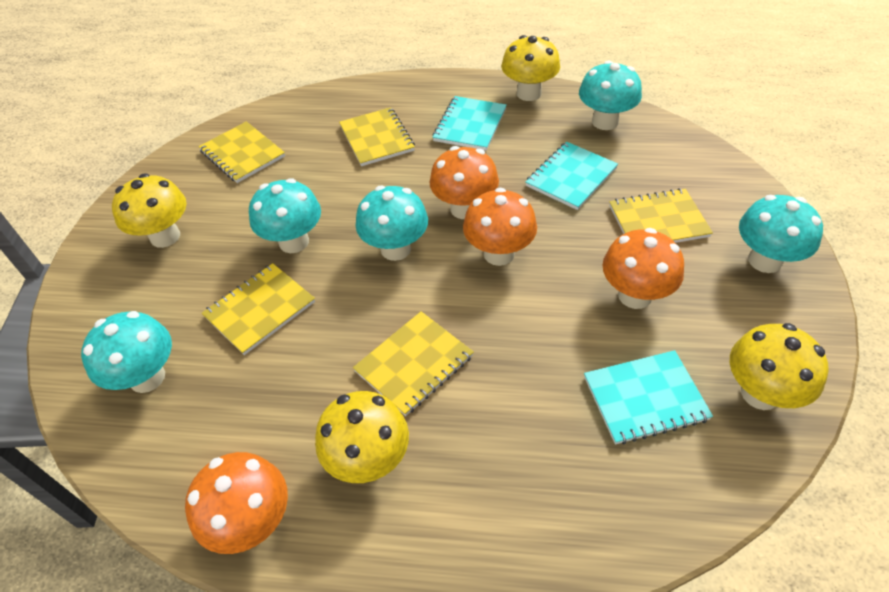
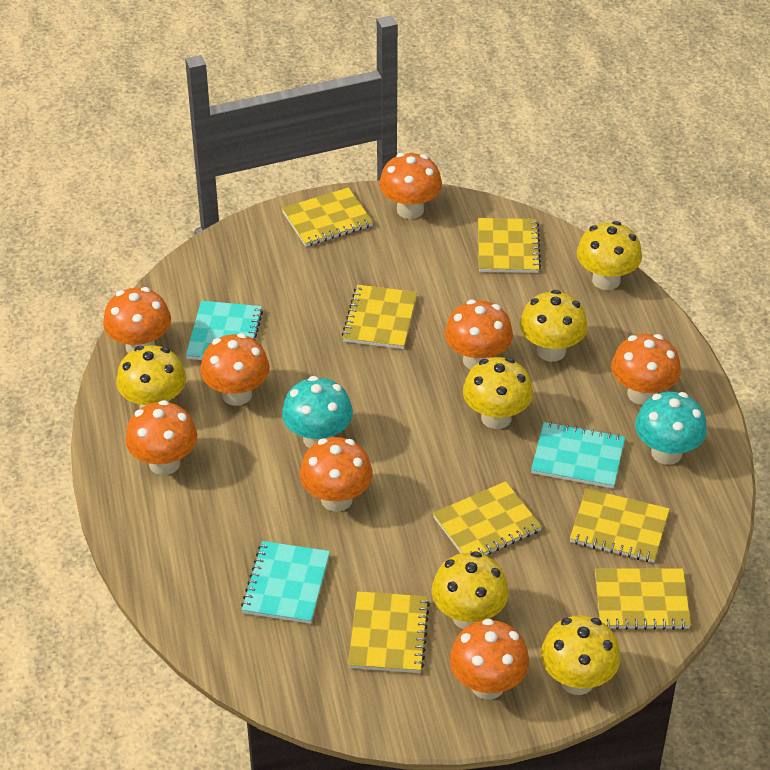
orange mushroom: 4 -> 8
turquoise mushroom: 5 -> 2
yellow mushroom: 4 -> 6
yellow notebook: 5 -> 7

